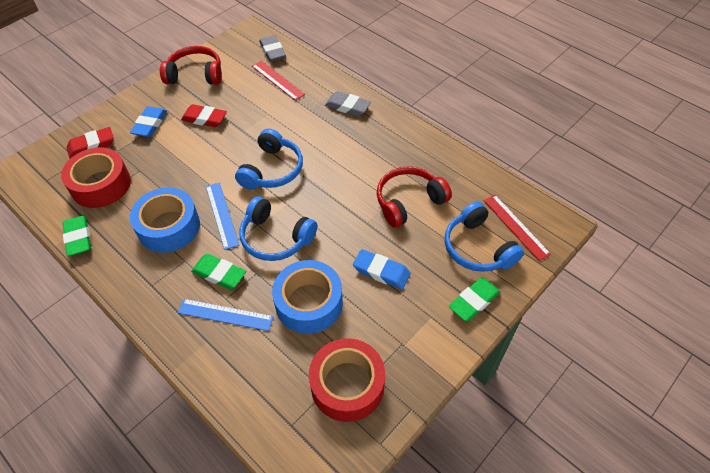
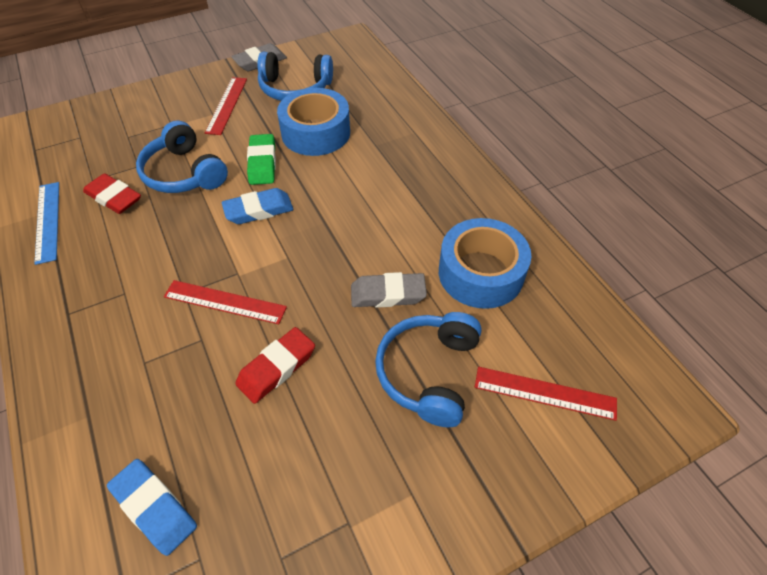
blue ruler: 2 -> 1
green eraser: 3 -> 1
red headphones: 2 -> 0
red ruler: 2 -> 3
red tape: 2 -> 0

